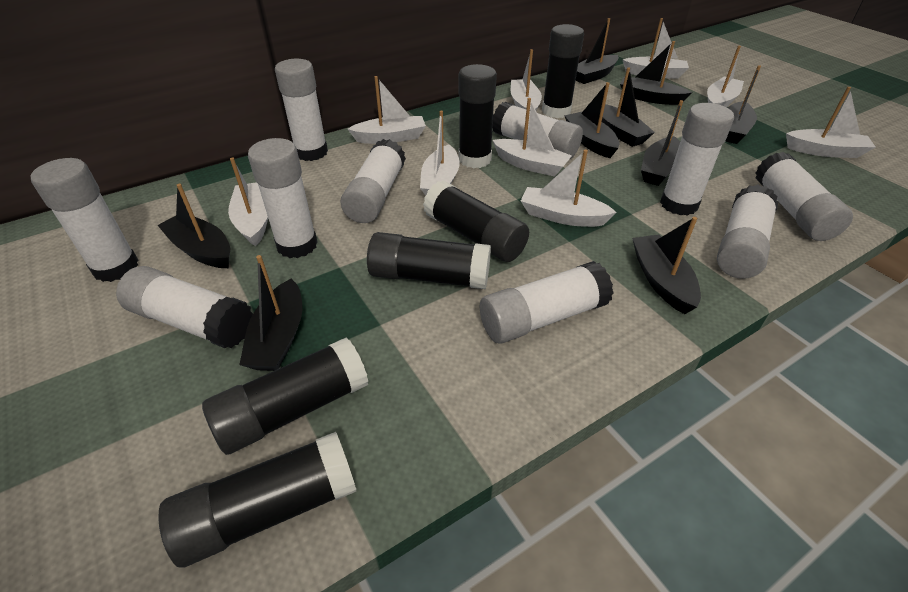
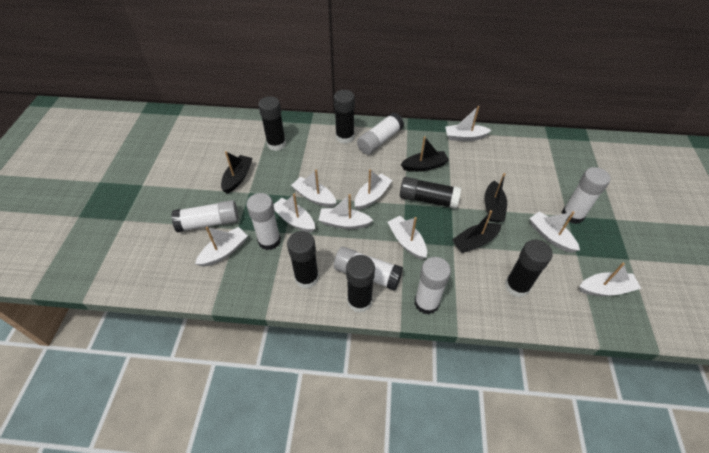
black boat: 9 -> 4
white glue stick: 10 -> 6

